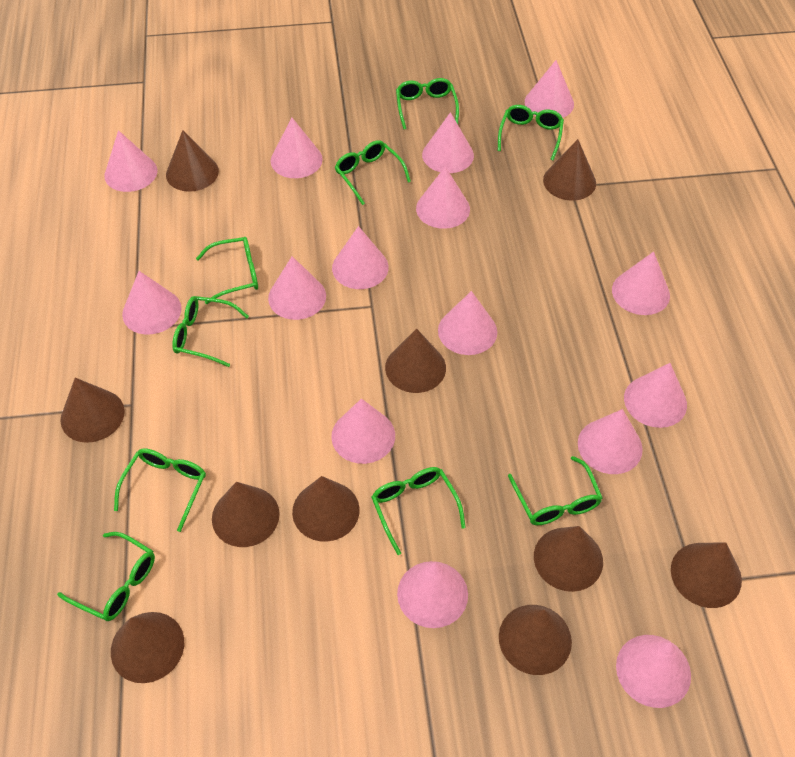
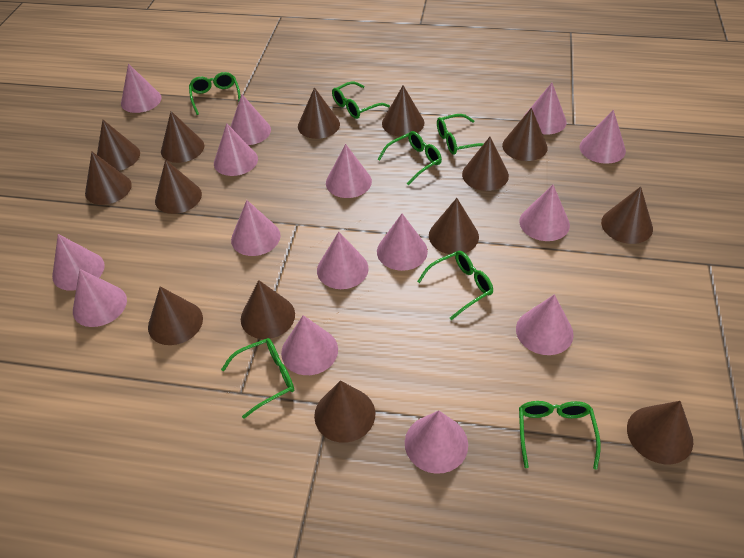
brown cone: 10 -> 14
green glasses: 9 -> 7

